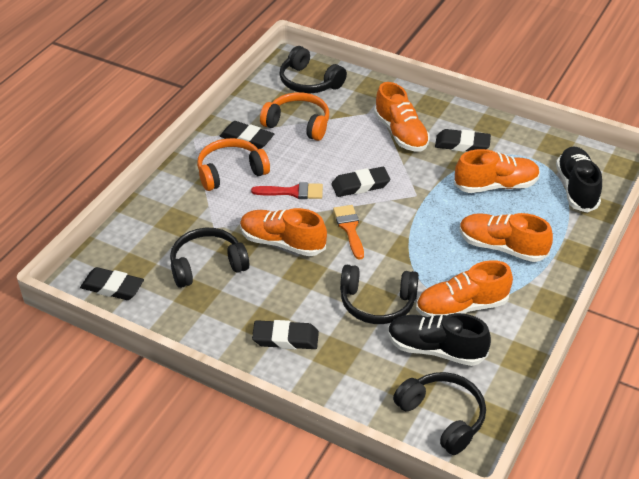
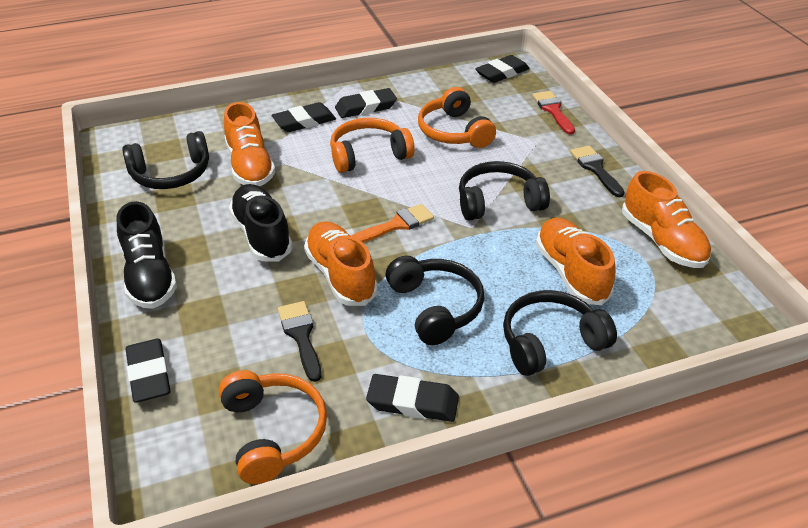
black brush: 0 -> 2
orange headphones: 2 -> 3
orange shoe: 5 -> 4

